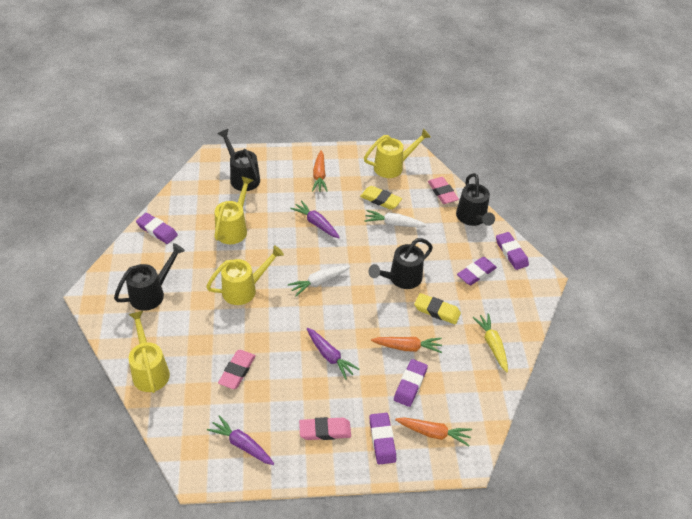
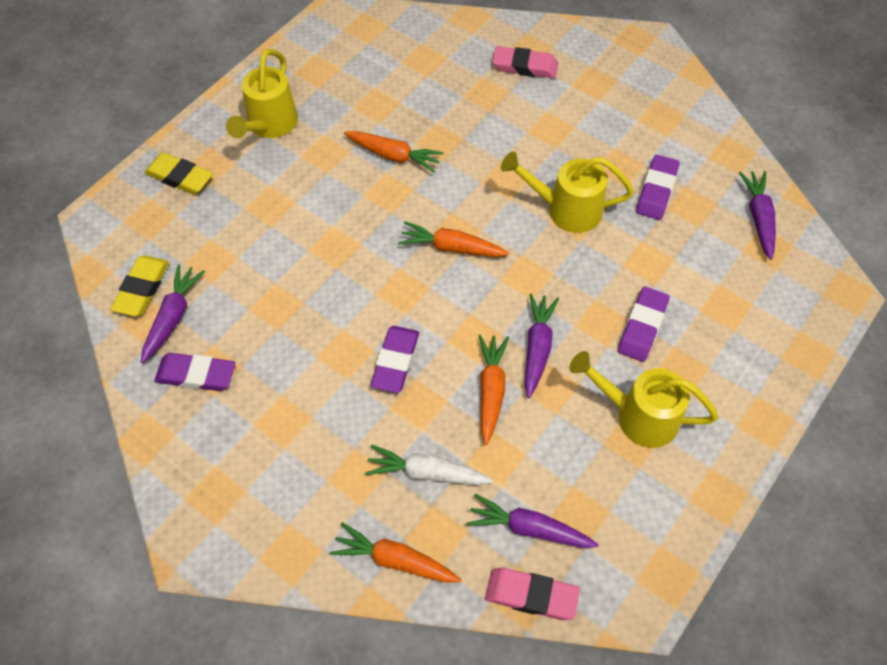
black watering can: 4 -> 0
orange carrot: 3 -> 4
pink eraser: 3 -> 2
purple carrot: 3 -> 4
purple eraser: 5 -> 4
white carrot: 2 -> 1
yellow carrot: 1 -> 0
yellow watering can: 4 -> 3

